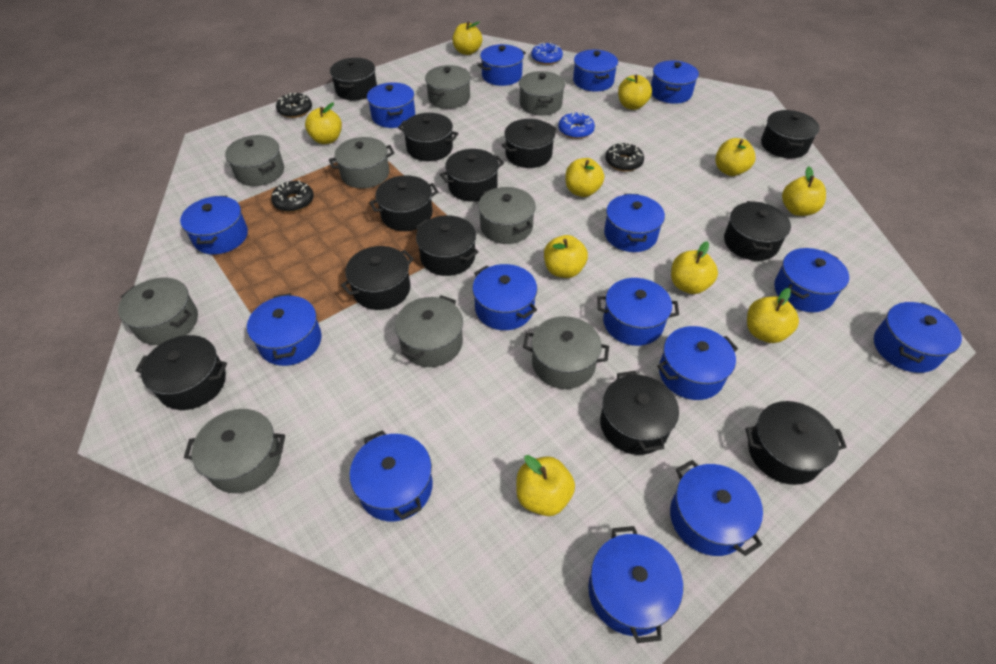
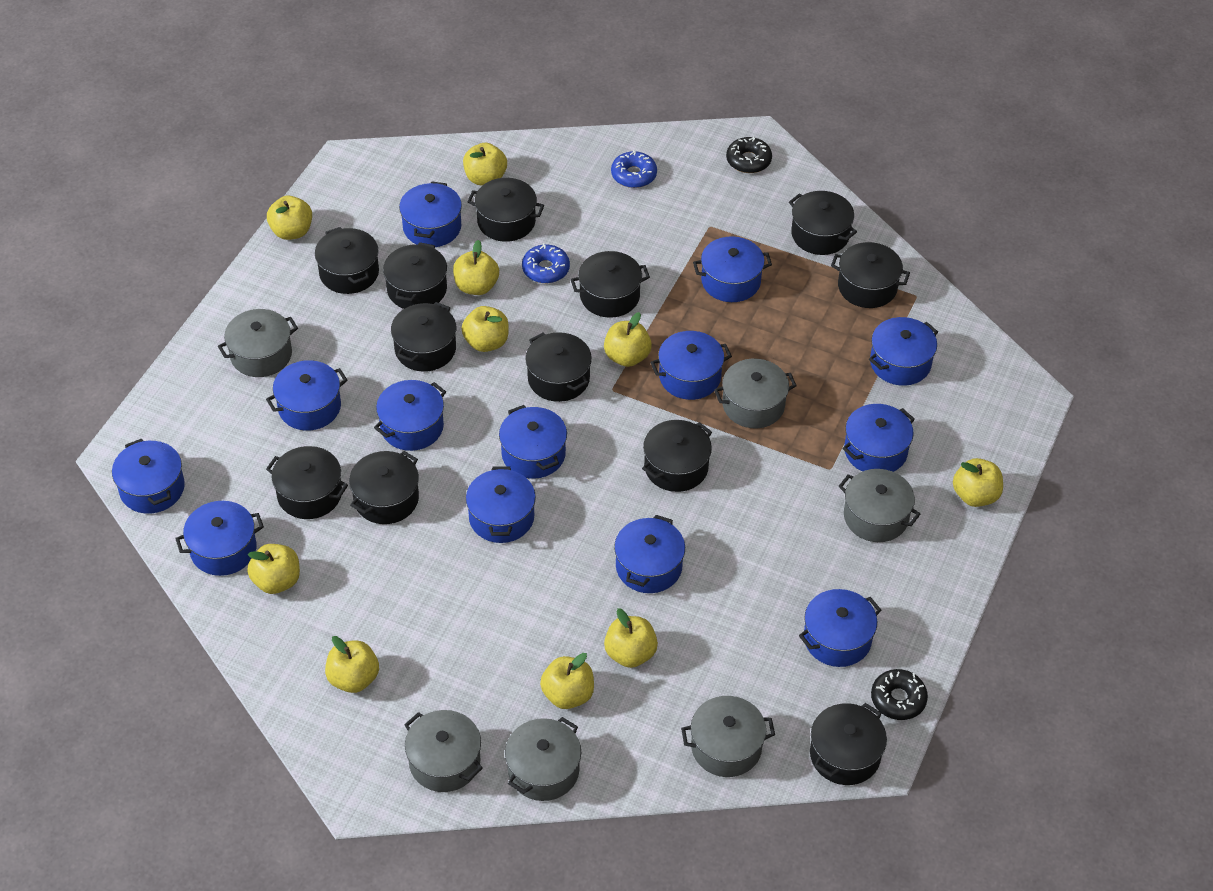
black donut: 3 -> 2
blue pot: 15 -> 13
grey pot: 9 -> 6

